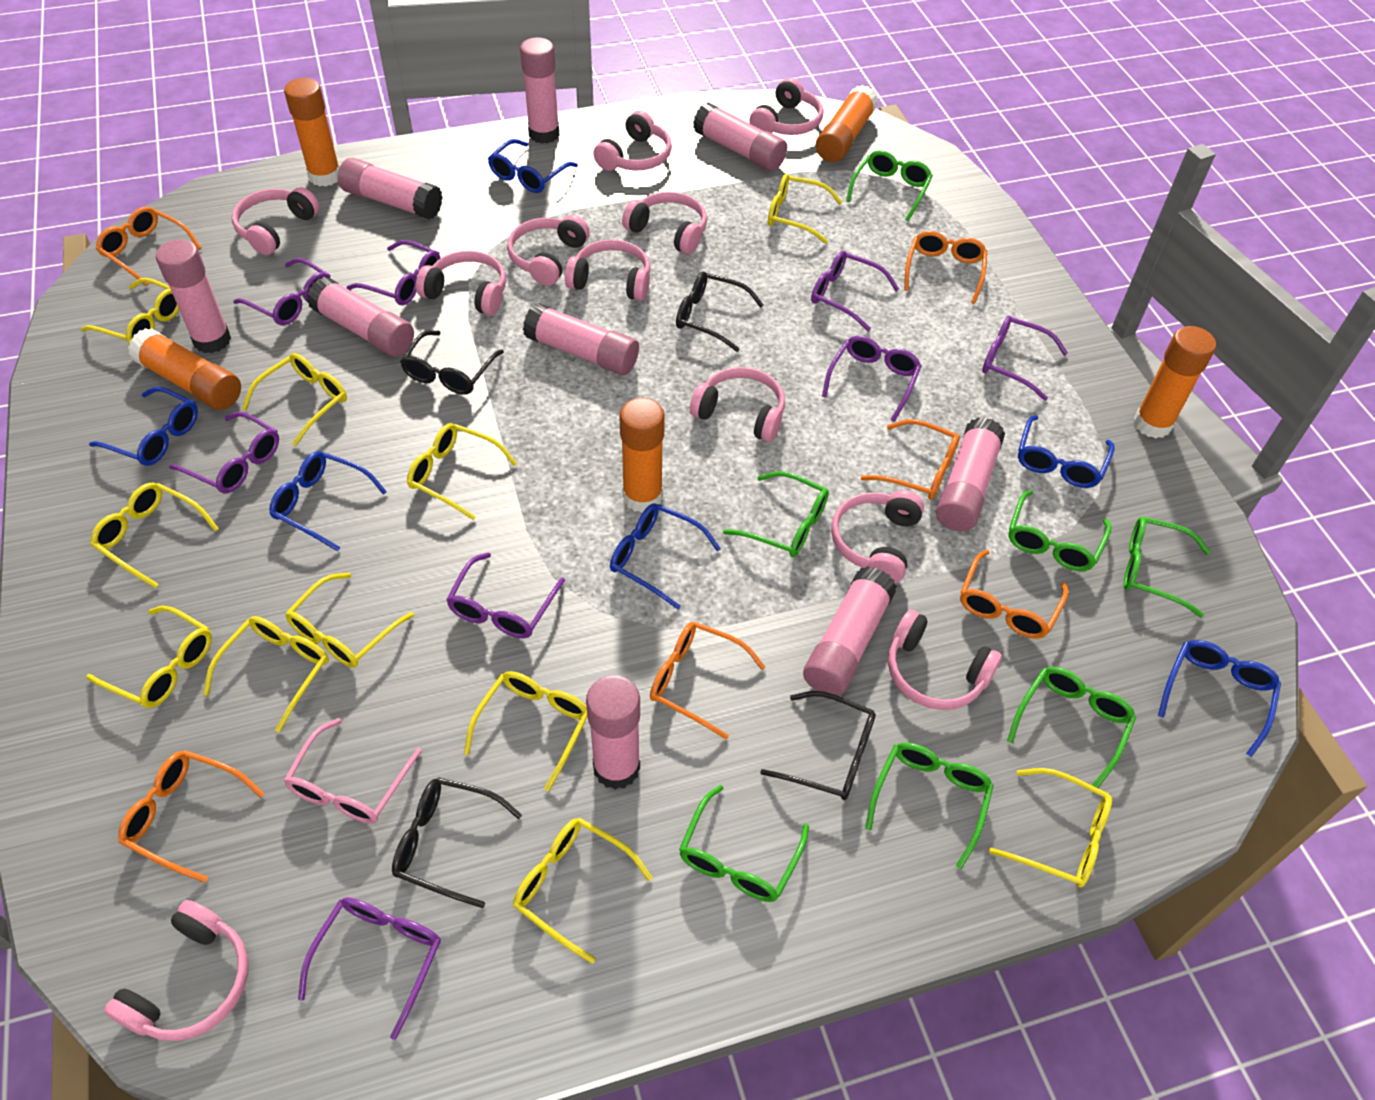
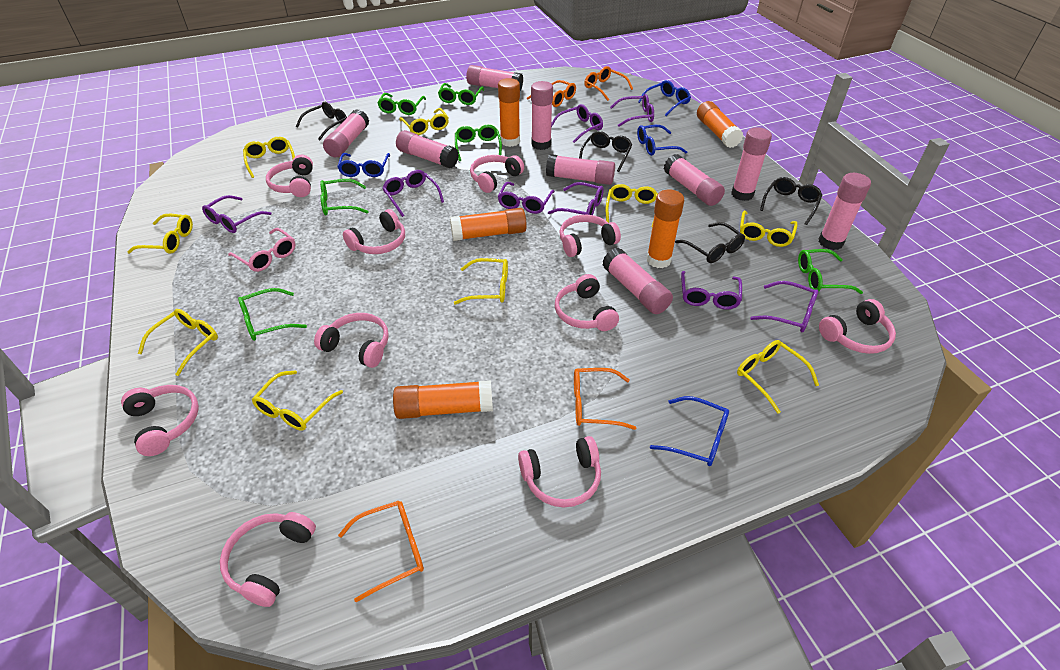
blue glasses: 6 -> 4
green glasses: 7 -> 6
orange glasses: 6 -> 4
pink headphones: 11 -> 10
yellow glasses: 11 -> 9

